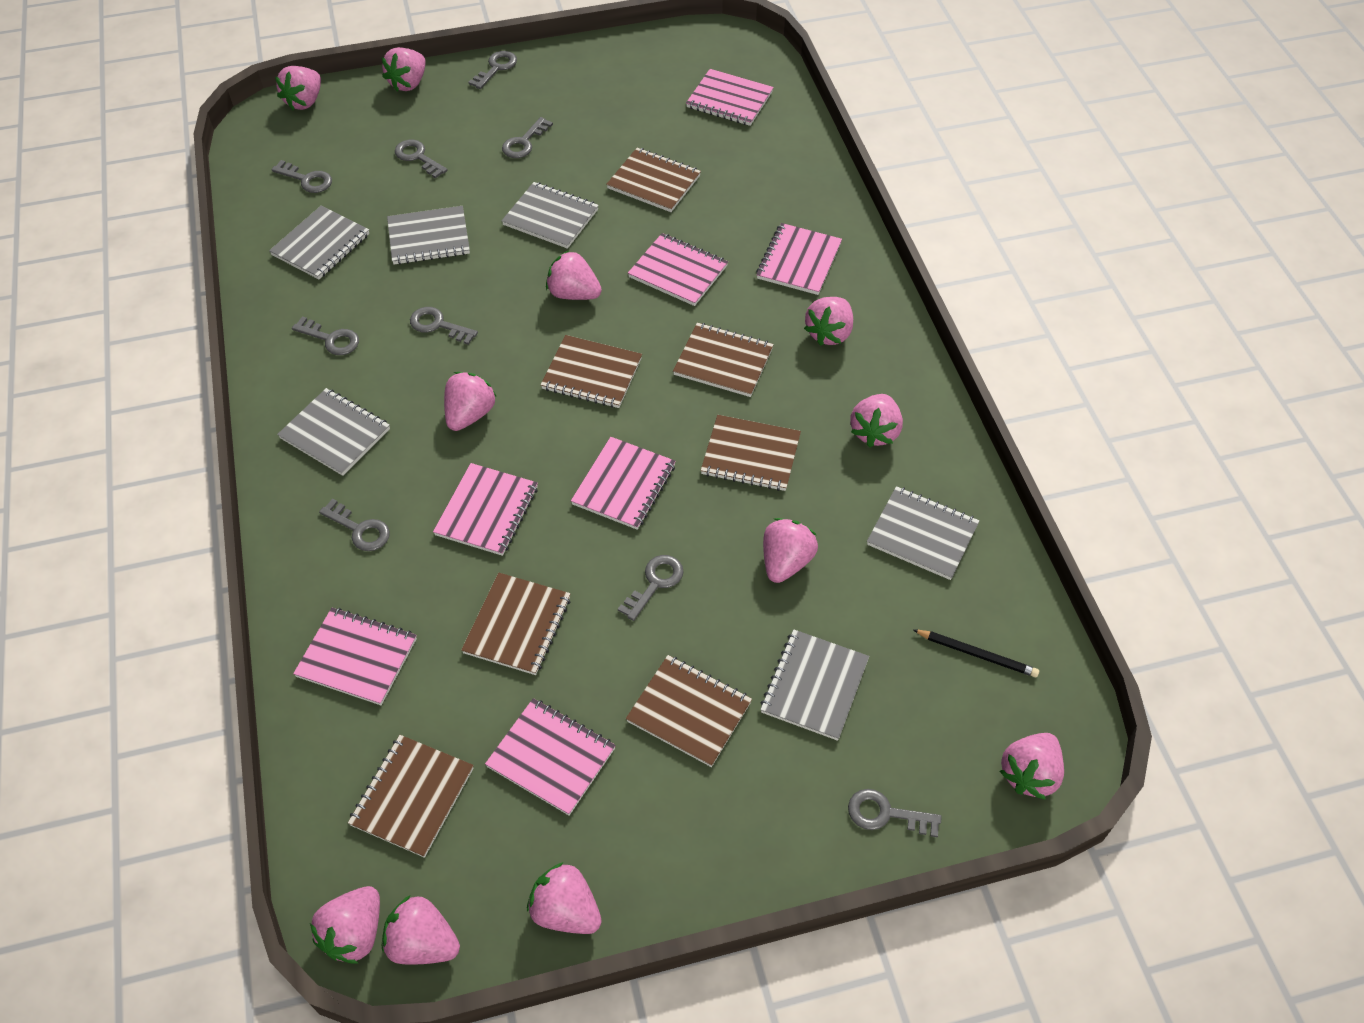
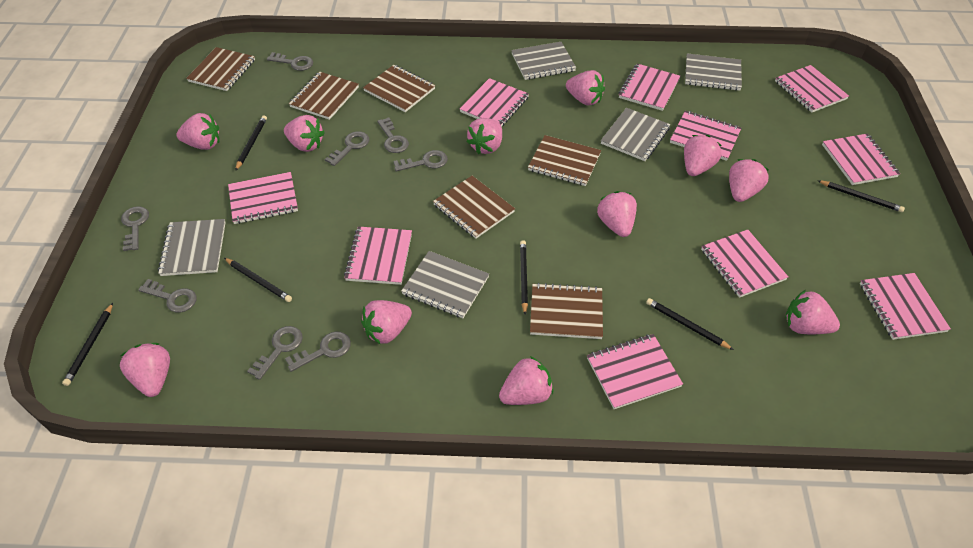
black pencil: 1 -> 6
brown notebook: 7 -> 6
grey key: 9 -> 8
grey notebook: 6 -> 5
pink notebook: 7 -> 10

